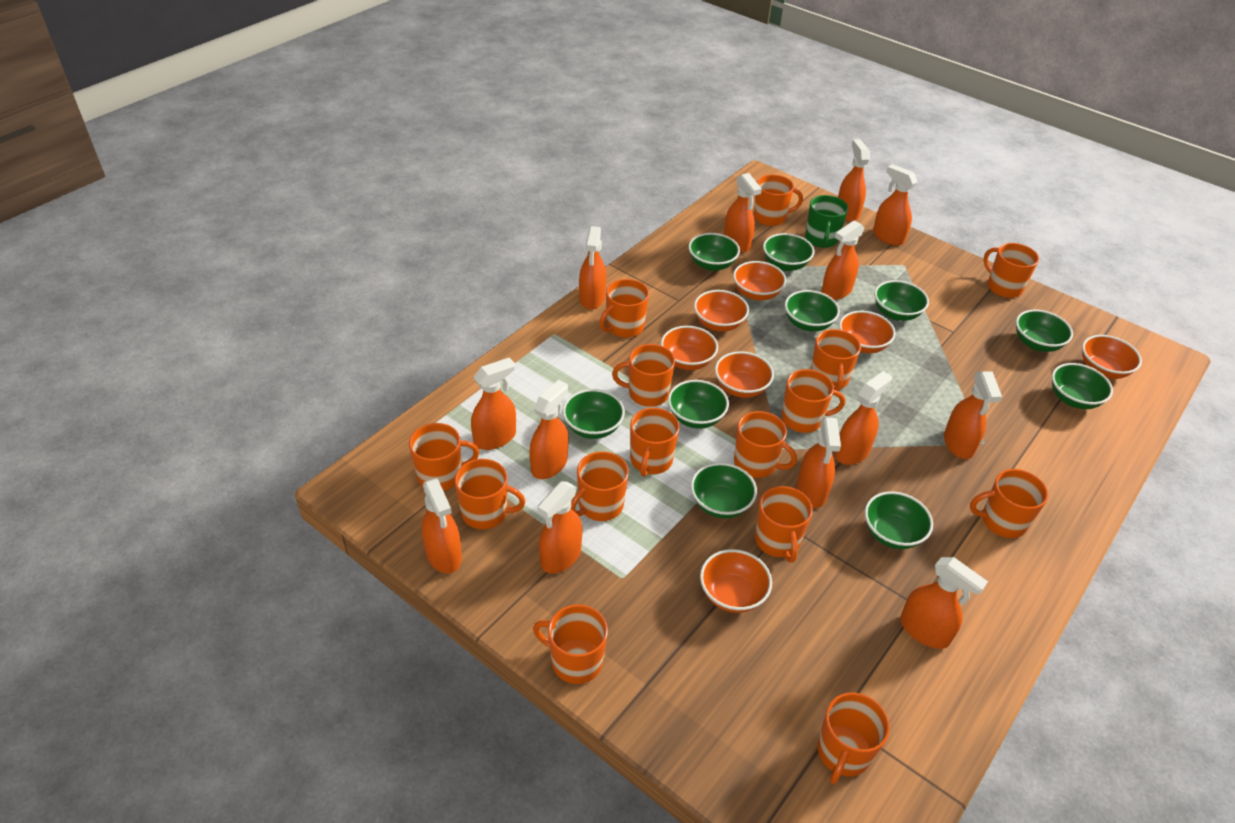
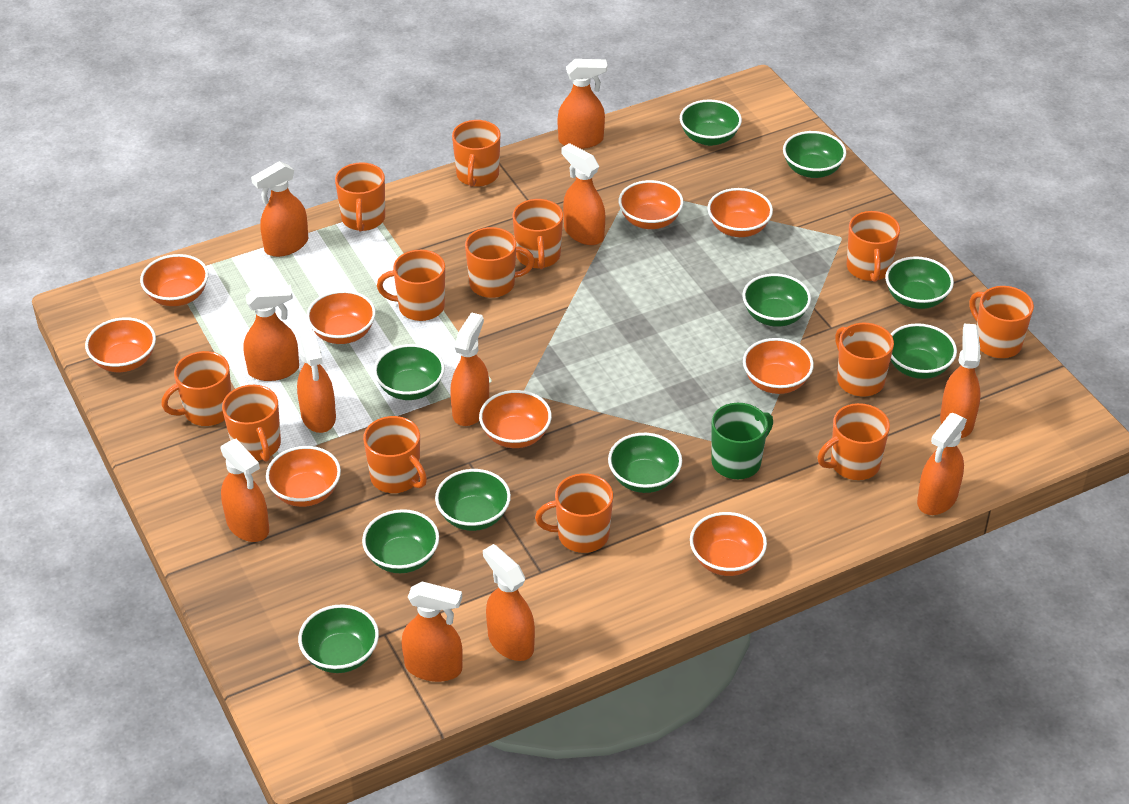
orange bowl: 7 -> 9
orange mug: 15 -> 13
orange spray bottle: 13 -> 11

